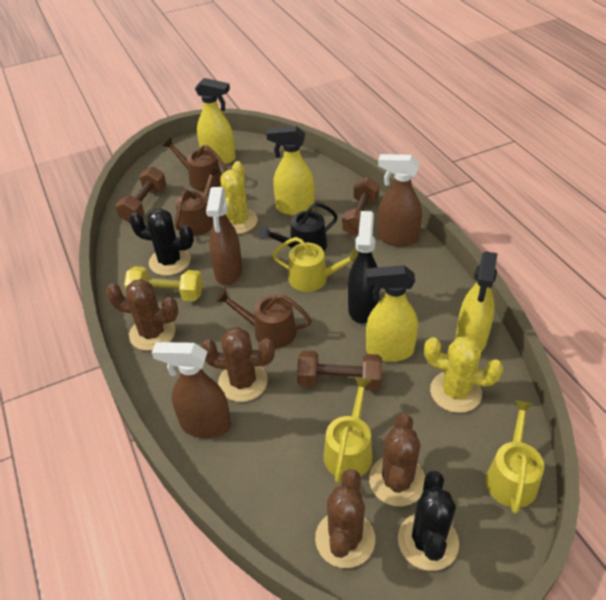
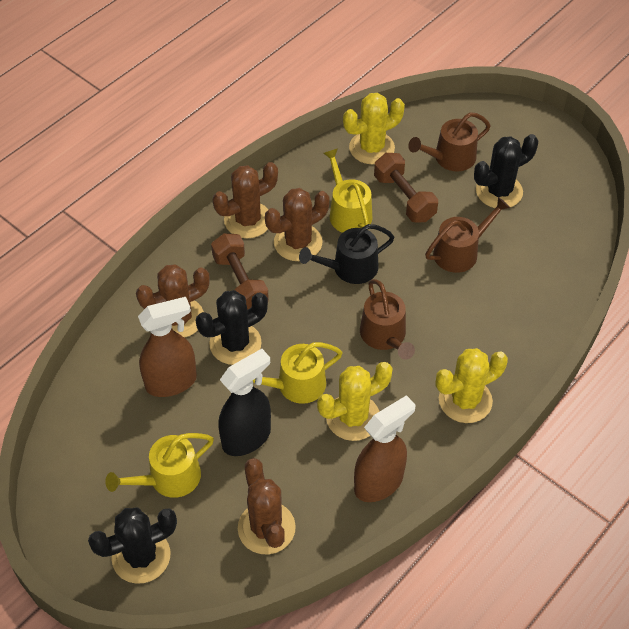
black cactus: 2 -> 3
brown dumbbell: 3 -> 2
brown spray bottle: 3 -> 2
yellow cactus: 2 -> 3
yellow dumbbell: 1 -> 0
yellow spray bottle: 4 -> 0

